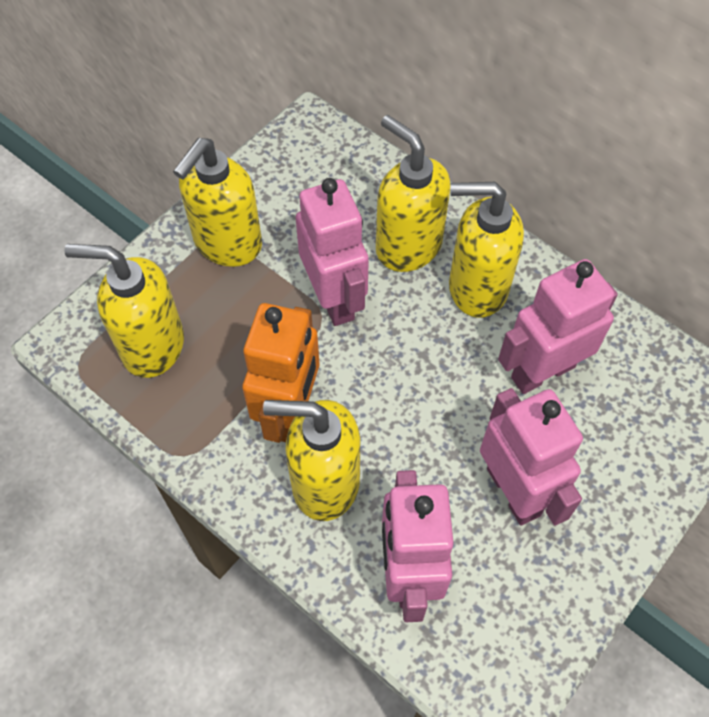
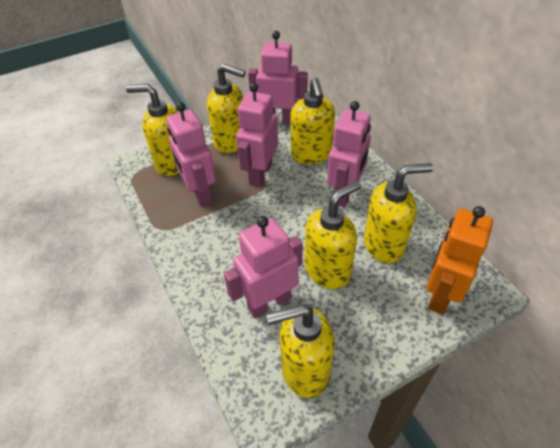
pink robot: 4 -> 5
yellow soap dispenser: 5 -> 6

